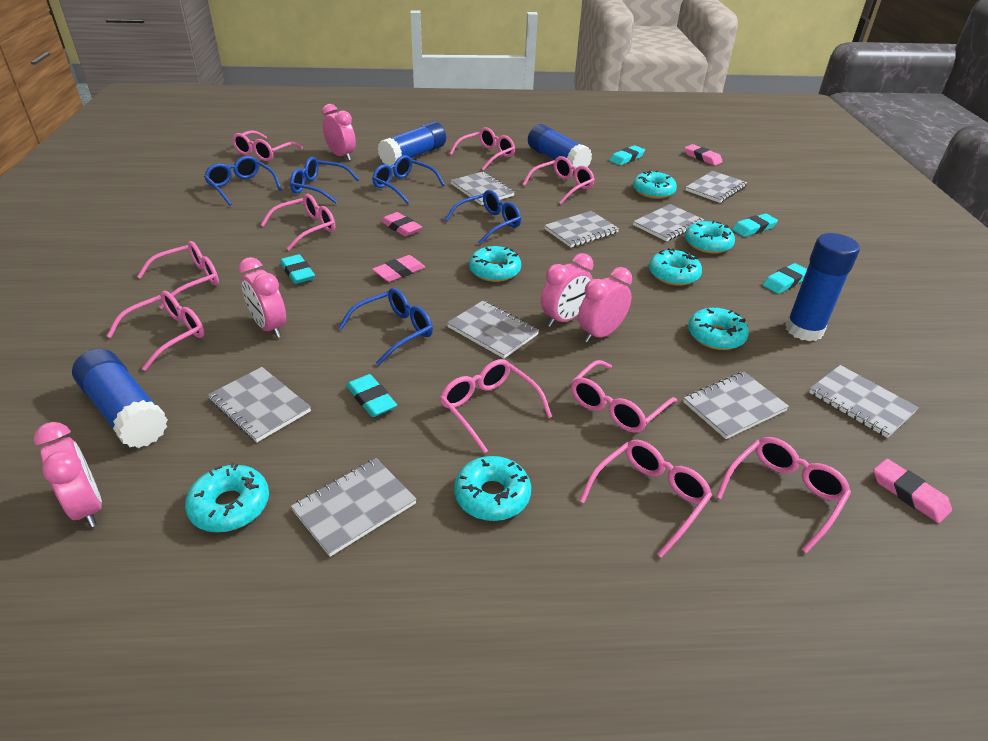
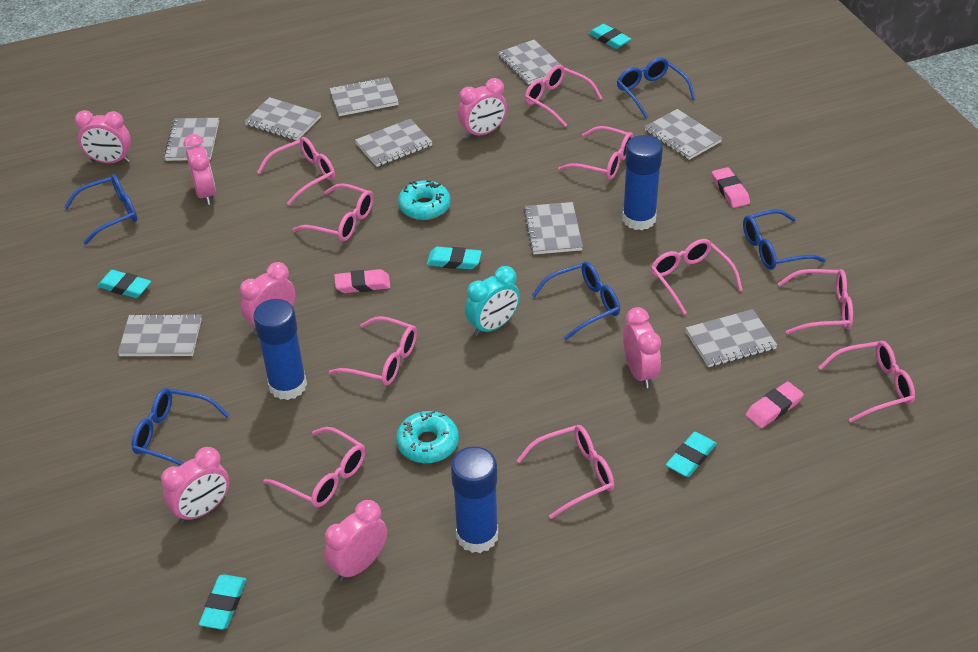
blue glue stick: 4 -> 3
pink clock: 5 -> 7
pink eraser: 4 -> 3
turquoise clock: 0 -> 1
turquoise donut: 7 -> 2

